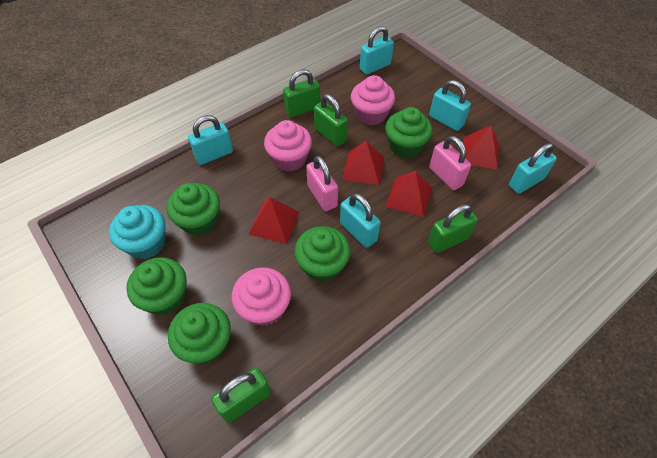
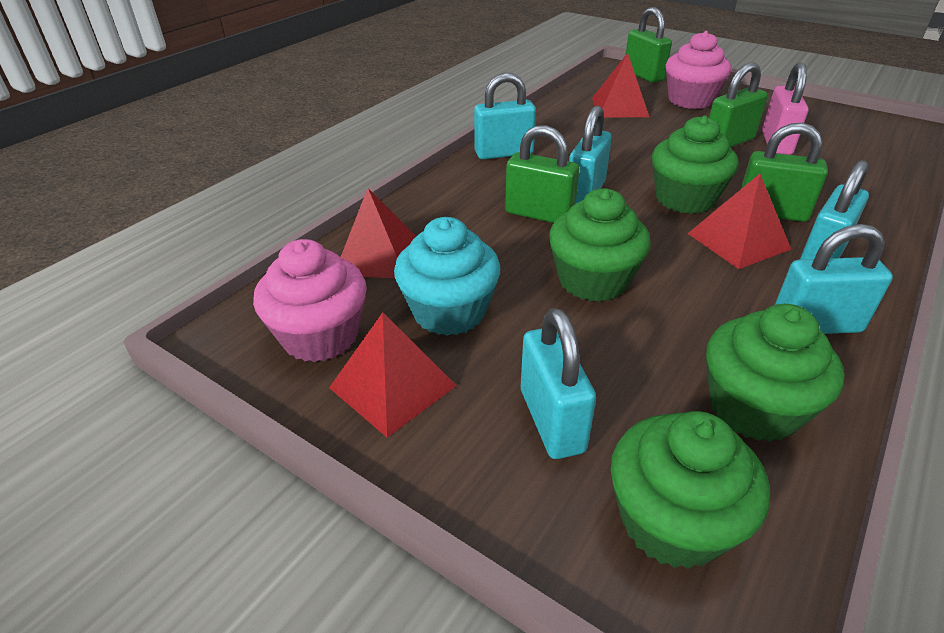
green cupcake: 5 -> 4
pink cupcake: 3 -> 2
pink padlock: 2 -> 1

